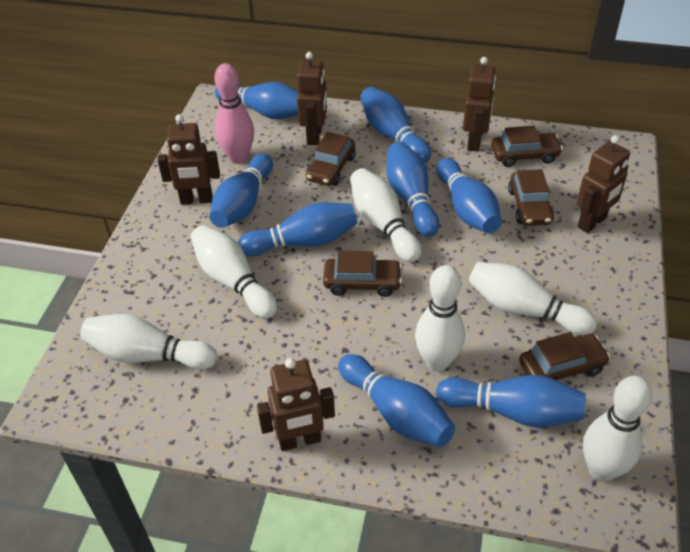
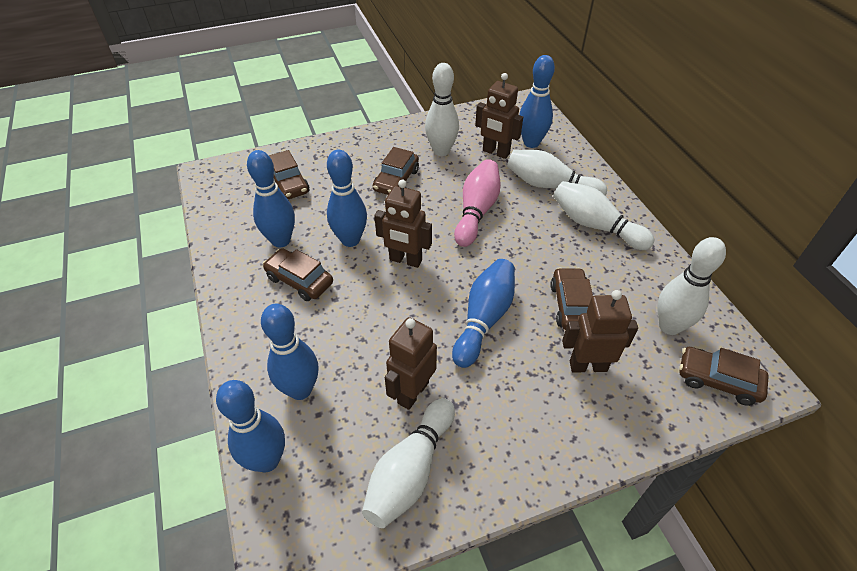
blue bowling pin: 8 -> 6
brown robot: 5 -> 4
white bowling pin: 6 -> 5

